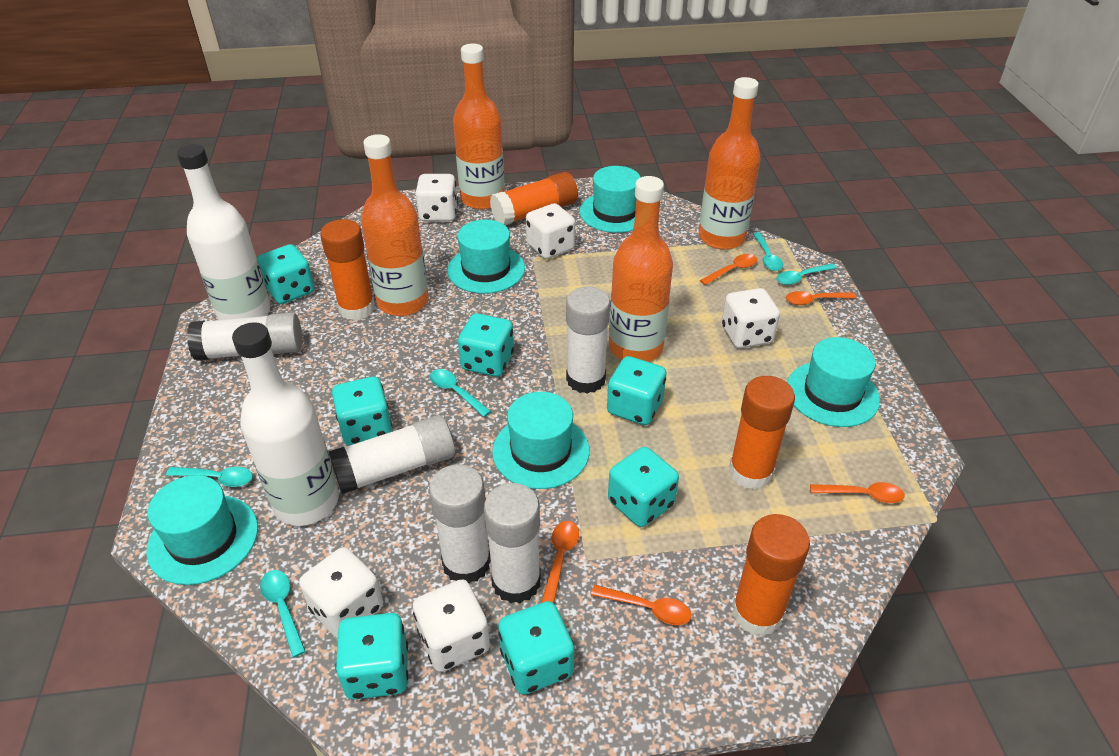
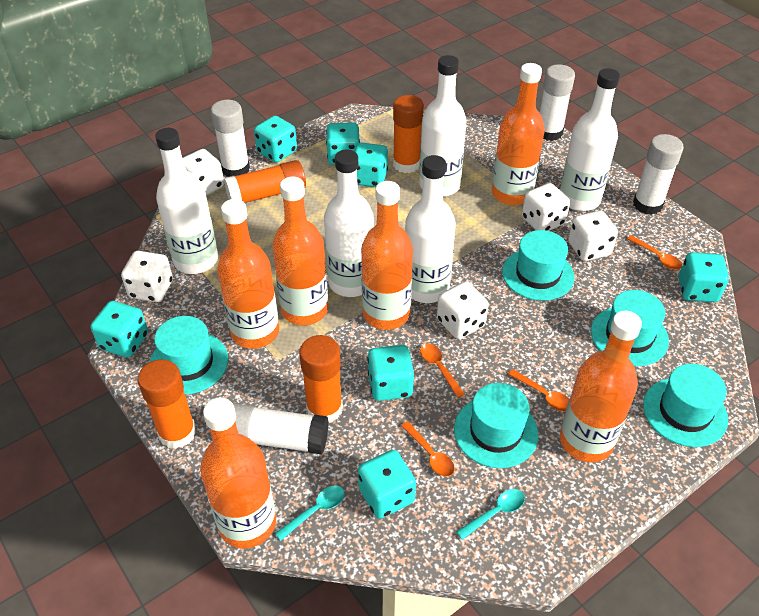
orange bottle: 4 -> 6
orange spoon: 5 -> 4
turquoise spoon: 5 -> 2
white bottle: 2 -> 5
white glue stick: 5 -> 4

